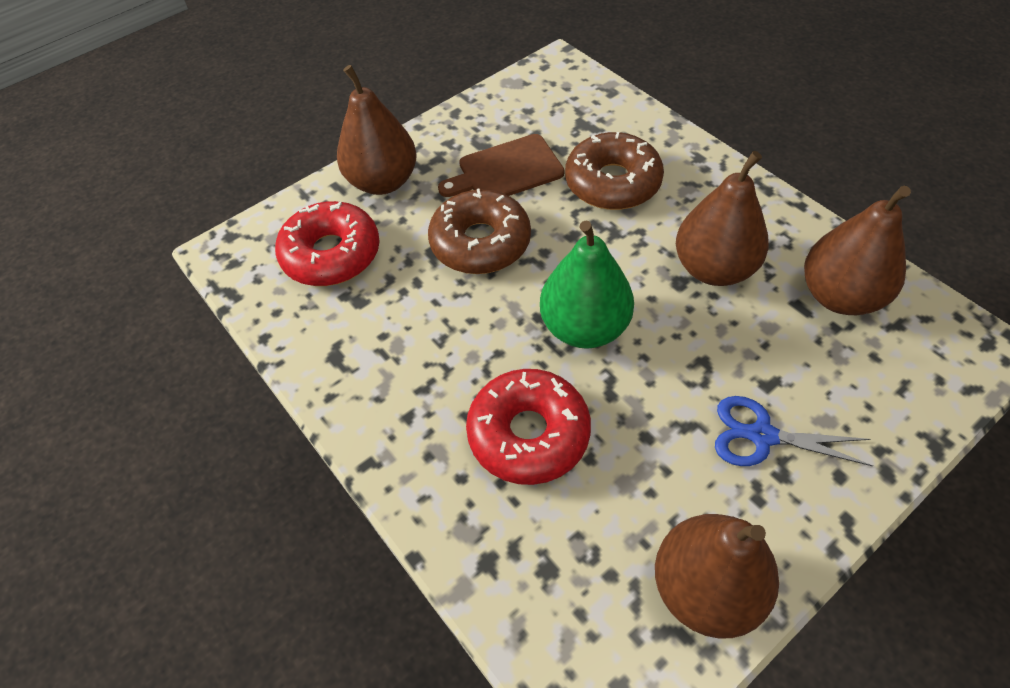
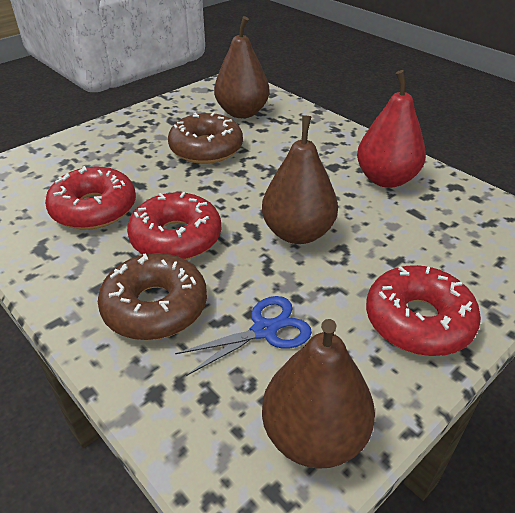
brown cutting board: 1 -> 0
brown pear: 4 -> 3
green pear: 1 -> 0
red donut: 2 -> 3
red pear: 0 -> 1

